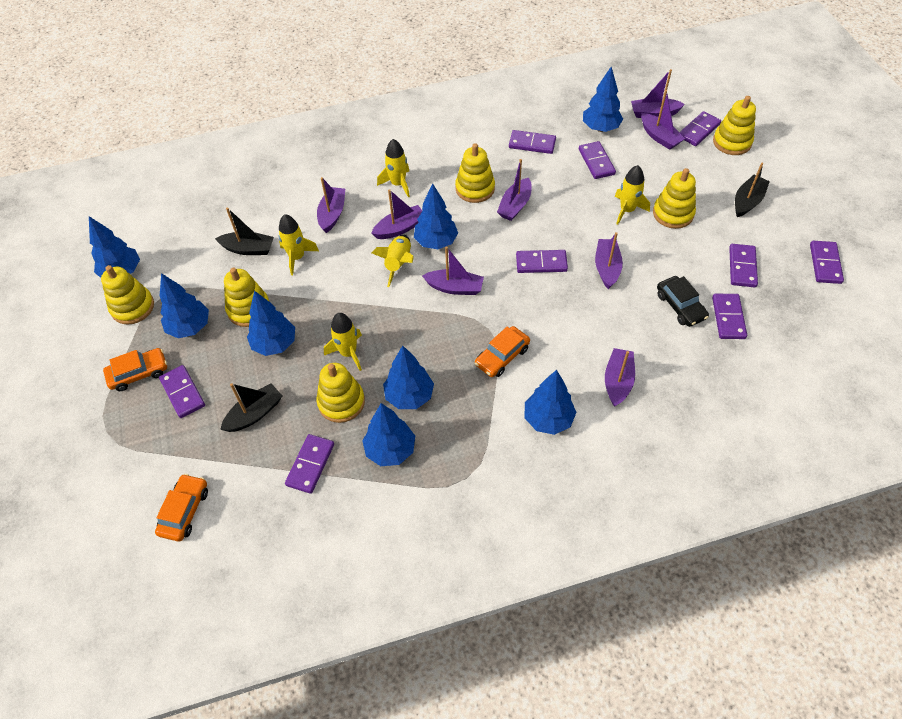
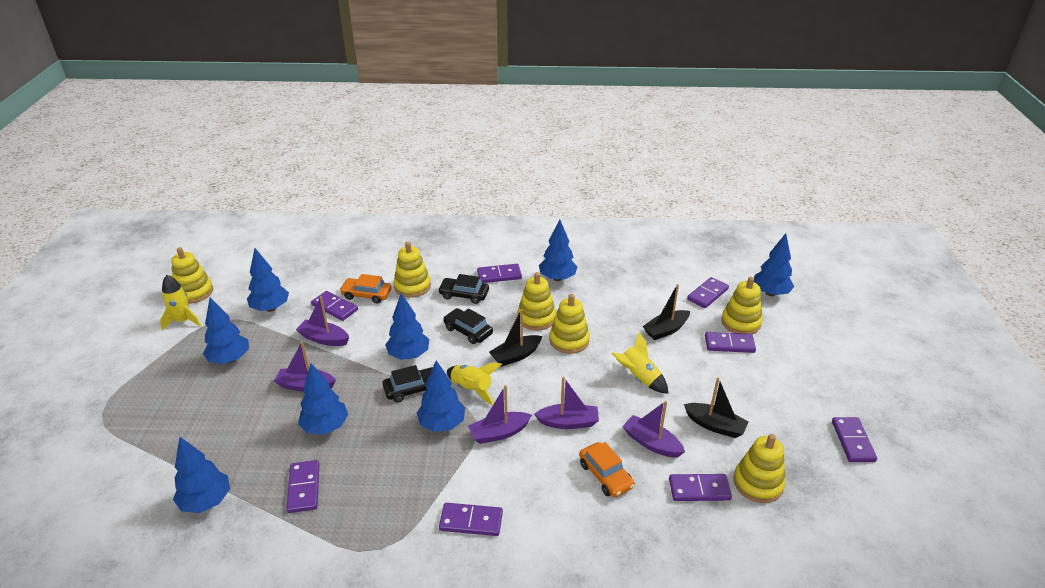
black car: 1 -> 3
orange car: 3 -> 2
purple boat: 8 -> 5
purple domino: 9 -> 8
yellow rocket: 5 -> 3

